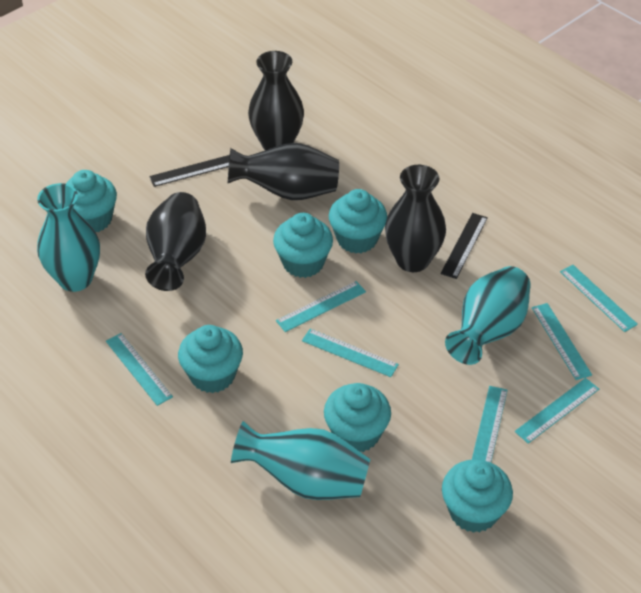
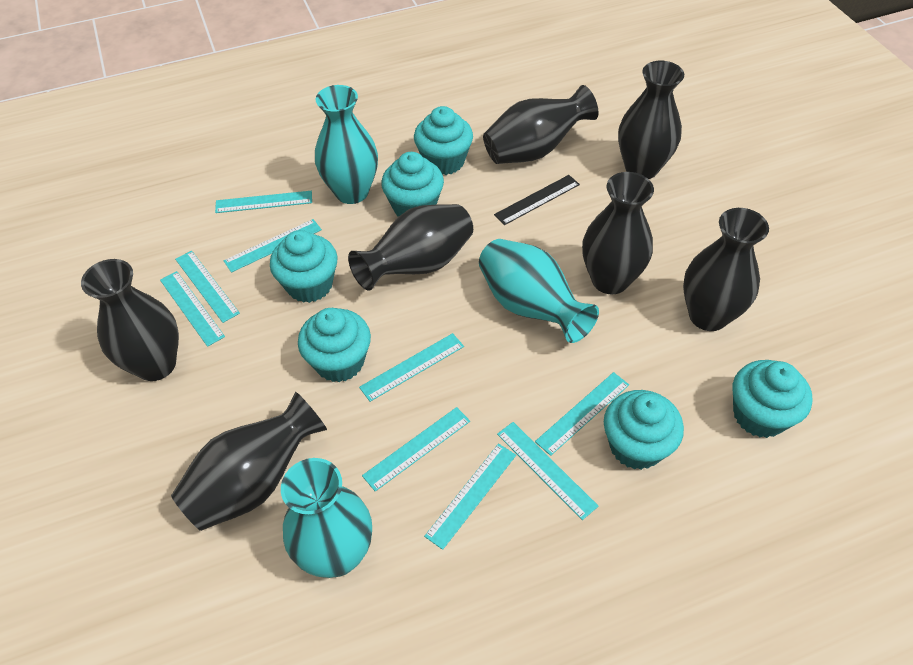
black ruler: 2 -> 1
black vase: 4 -> 7
turquoise ruler: 7 -> 9

